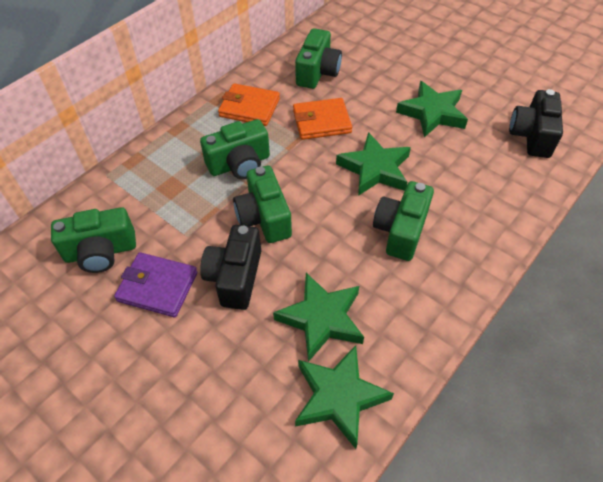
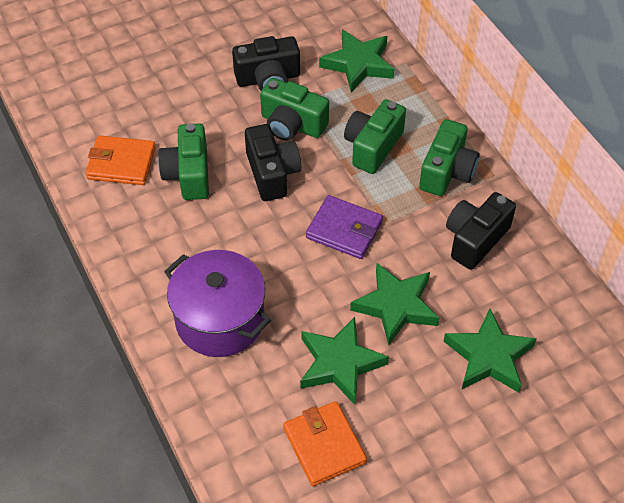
black camera: 2 -> 3
green camera: 5 -> 4
purple pot: 0 -> 1

